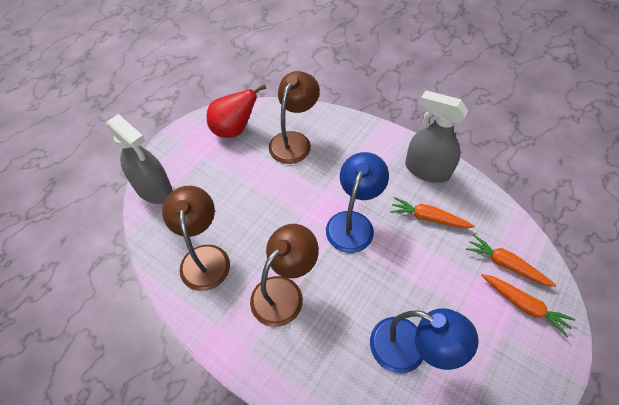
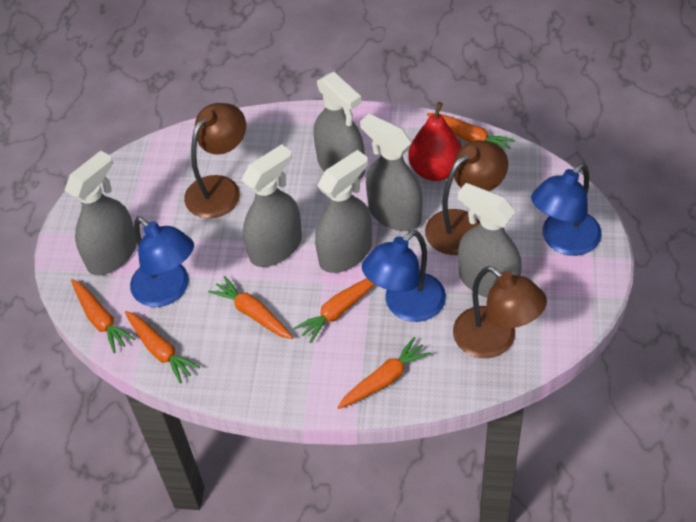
blue lamp: 2 -> 3
grey spray bottle: 2 -> 6
orange carrot: 3 -> 6

